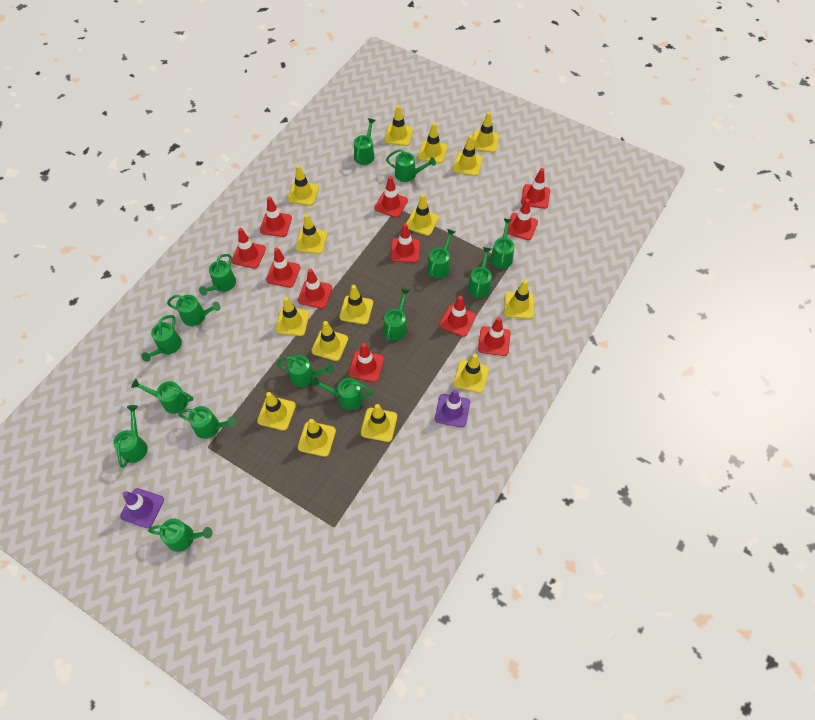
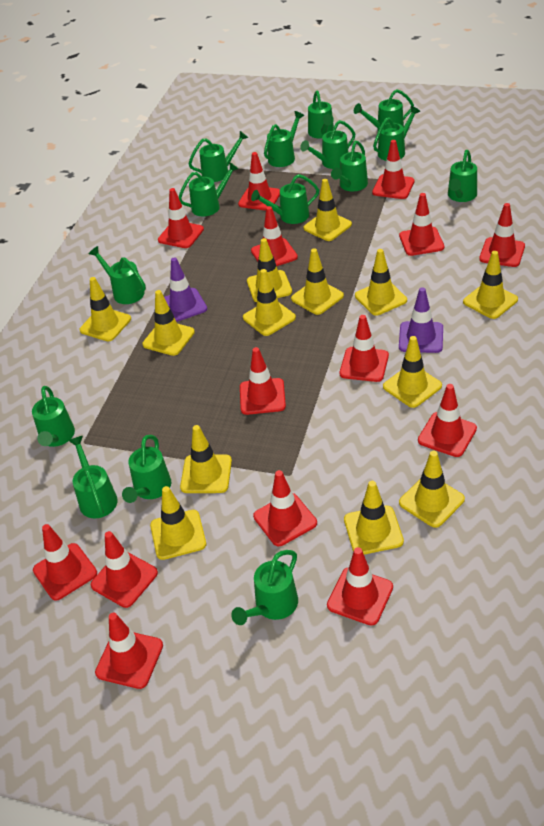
red traffic cone: 11 -> 14
yellow traffic cone: 15 -> 13

